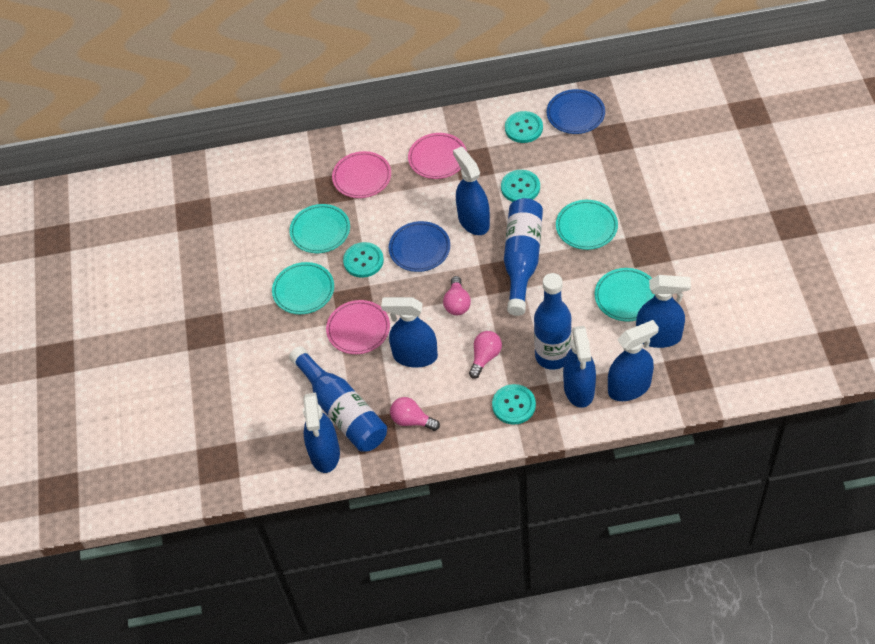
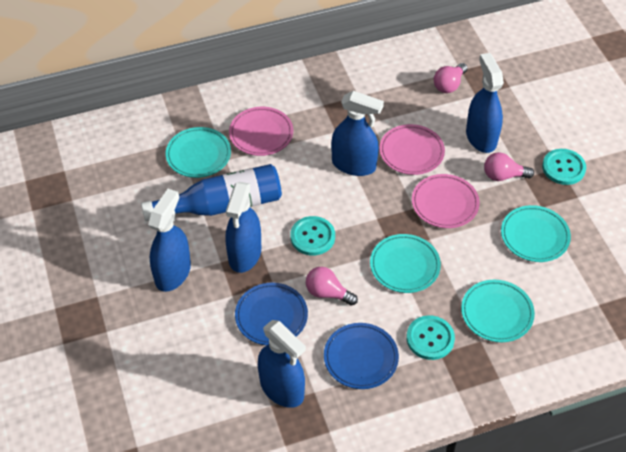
blue bottle: 3 -> 1
blue spray bottle: 6 -> 5
turquoise button: 4 -> 3

